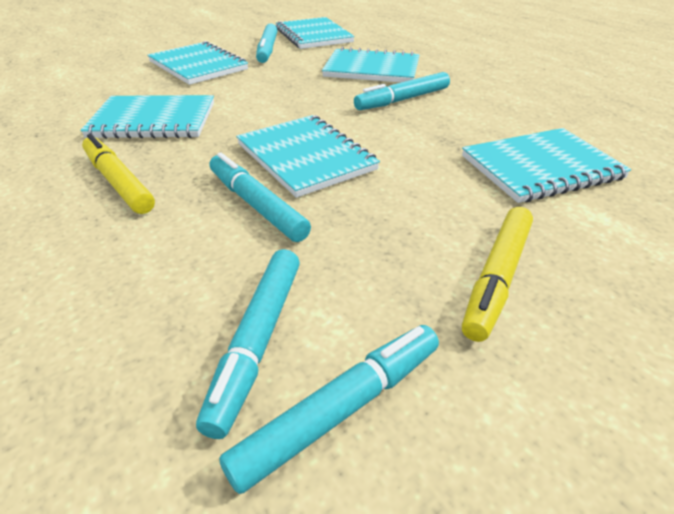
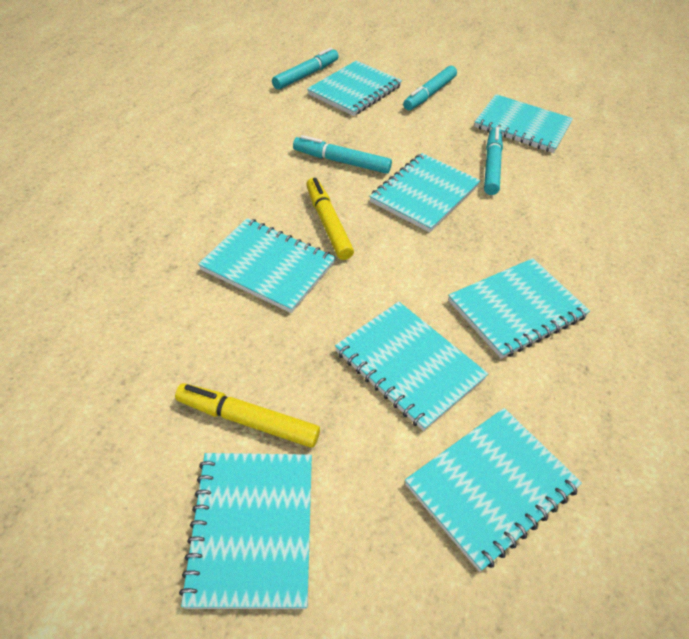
turquoise marker: 5 -> 4
turquoise notebook: 6 -> 8

